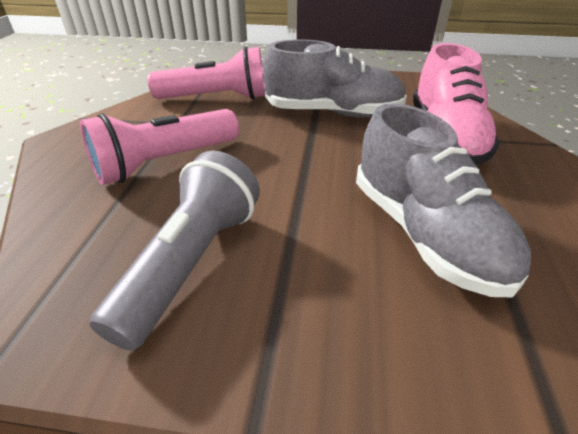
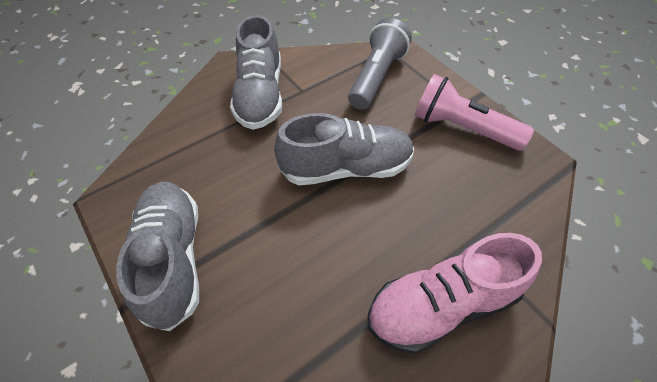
grey shoe: 2 -> 3
pink flashlight: 2 -> 1

